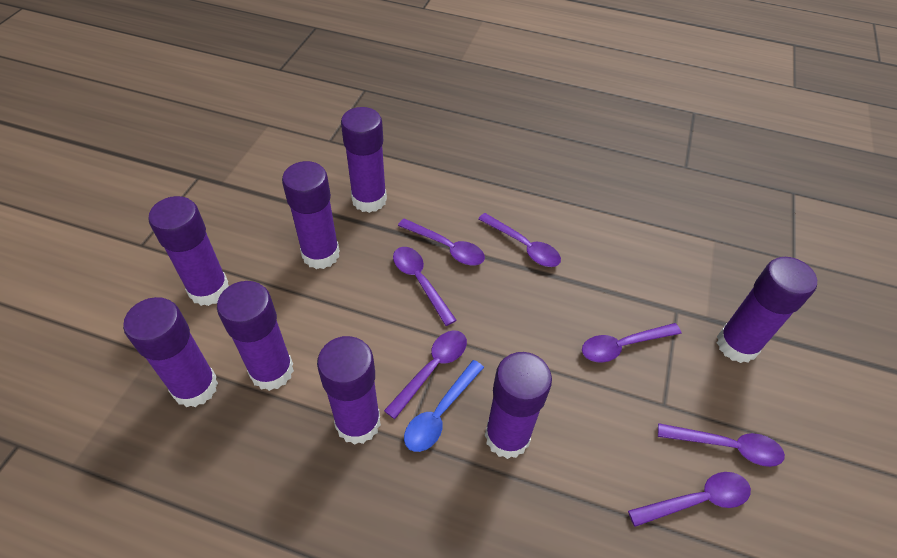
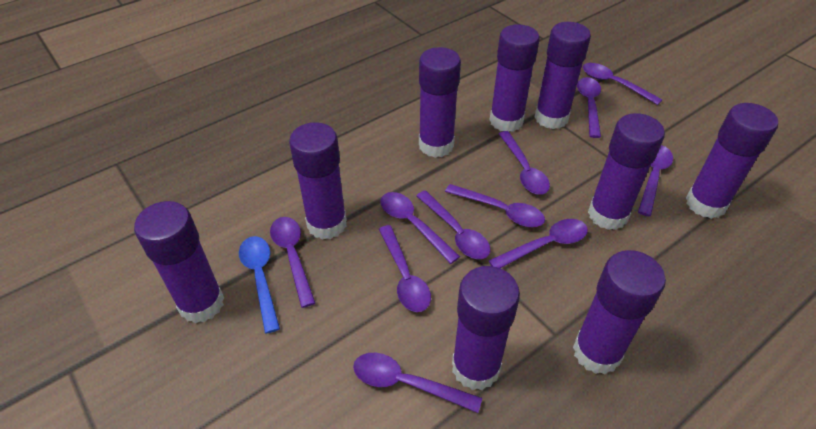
purple glue stick: 8 -> 9
purple spoon: 7 -> 11

